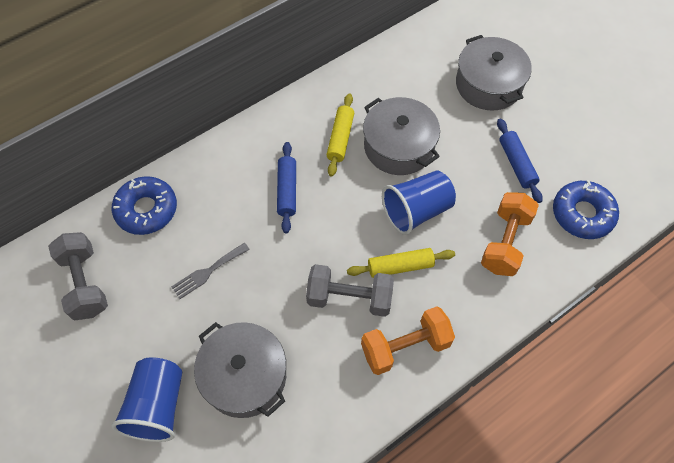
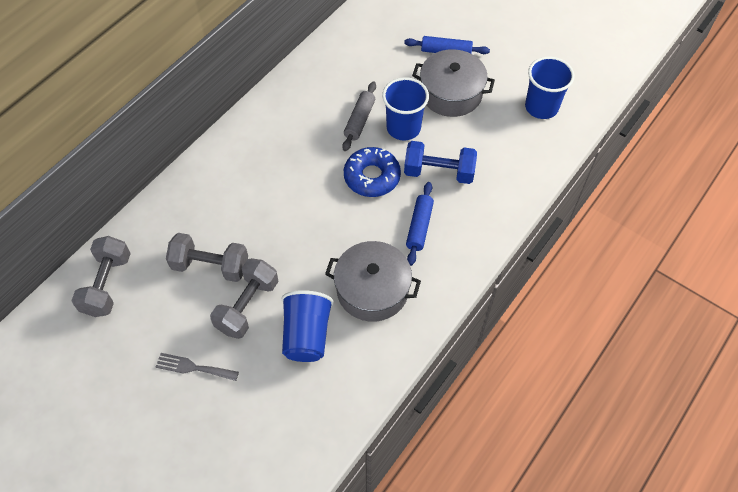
blue cup: 2 -> 3
blue donut: 2 -> 1
blue dumbbell: 0 -> 1
grey dumbbell: 2 -> 3
grey pot: 3 -> 2
grey rolling pin: 0 -> 1
orange dumbbell: 2 -> 0
yellow rolling pin: 2 -> 0

